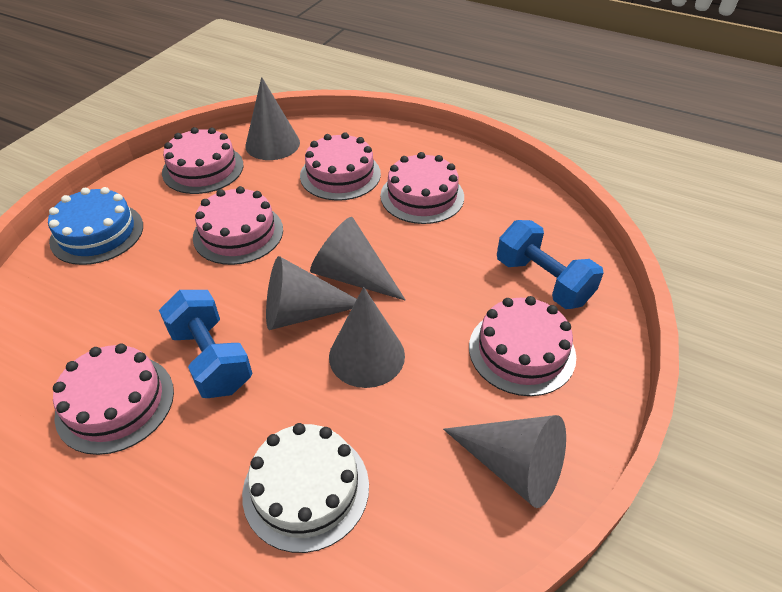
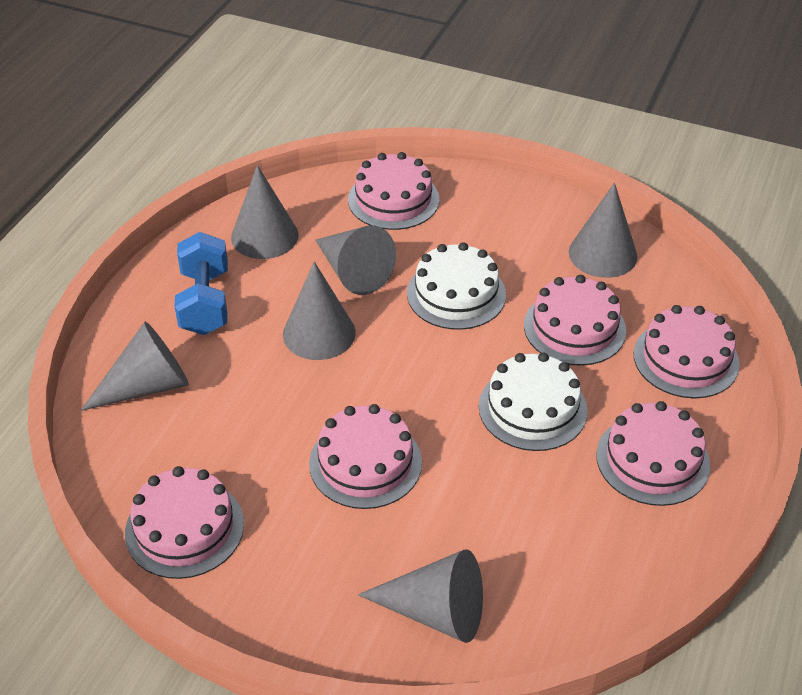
blue cake: 1 -> 0
blue dumbbell: 2 -> 1
grey cone: 5 -> 6
white cake: 1 -> 2

